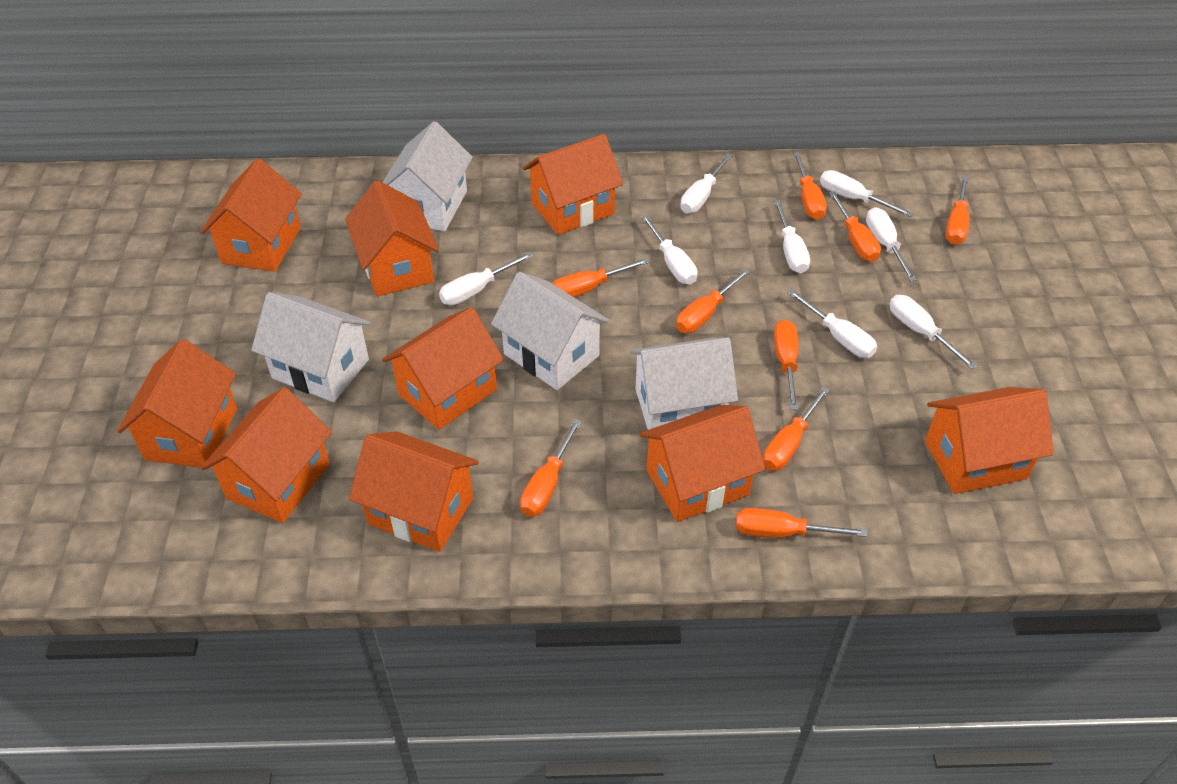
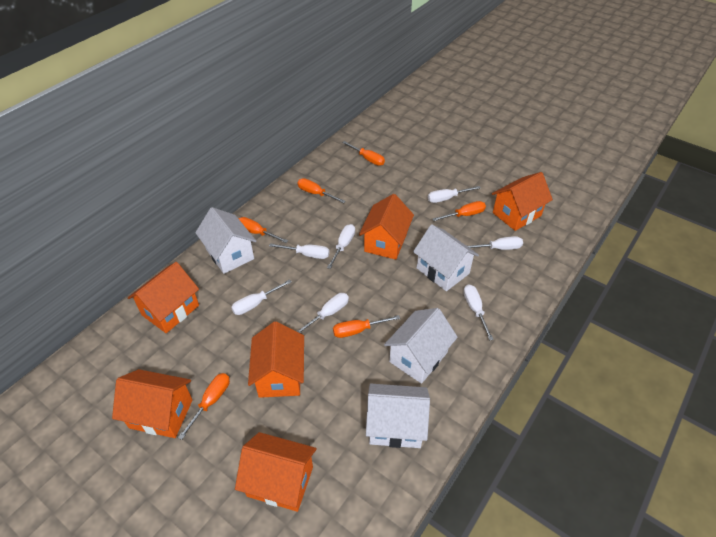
orange house: 9 -> 6
orange screwdriver: 9 -> 6
white screwdriver: 8 -> 7

